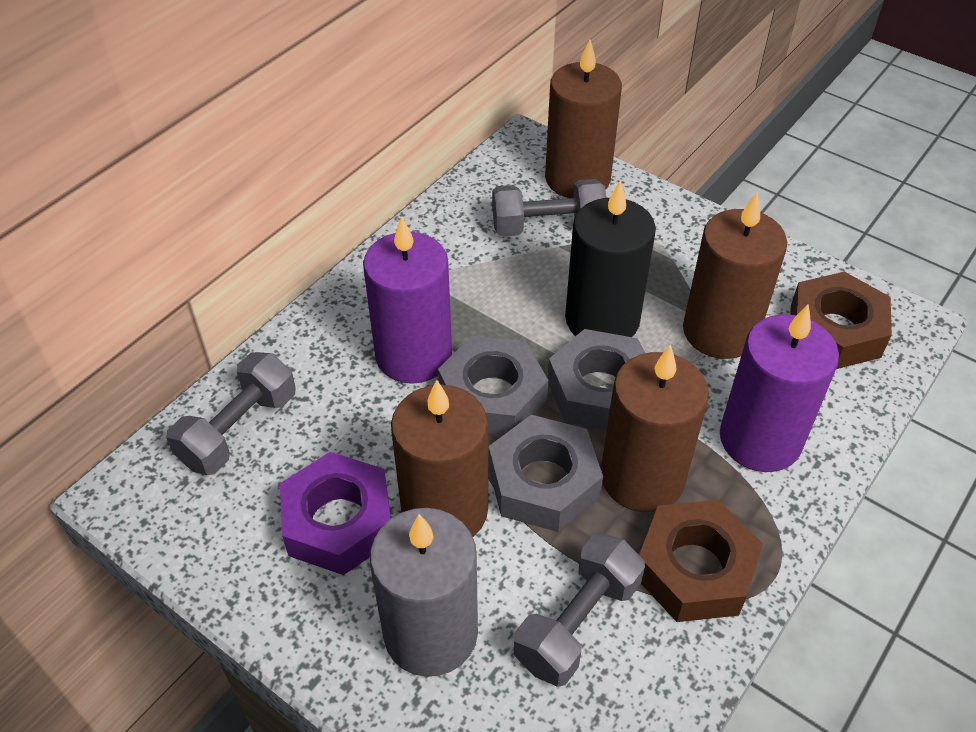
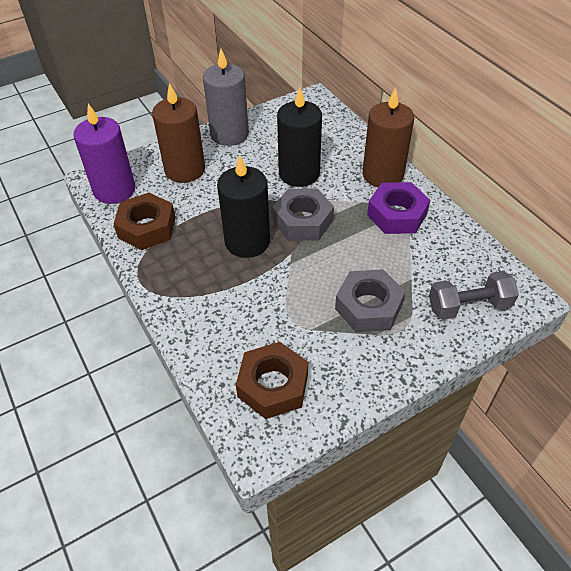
black candle: 1 -> 2
brown candle: 4 -> 2
grey dumbbell: 3 -> 1
grey nut: 3 -> 2
purple candle: 2 -> 1

